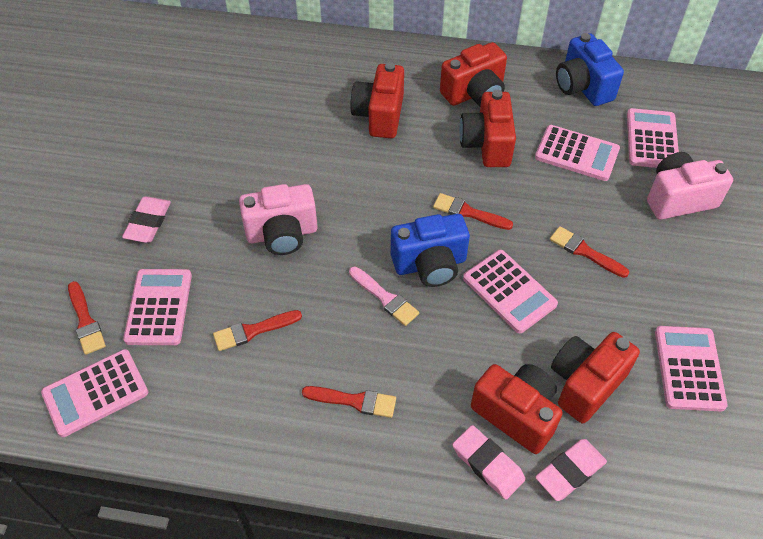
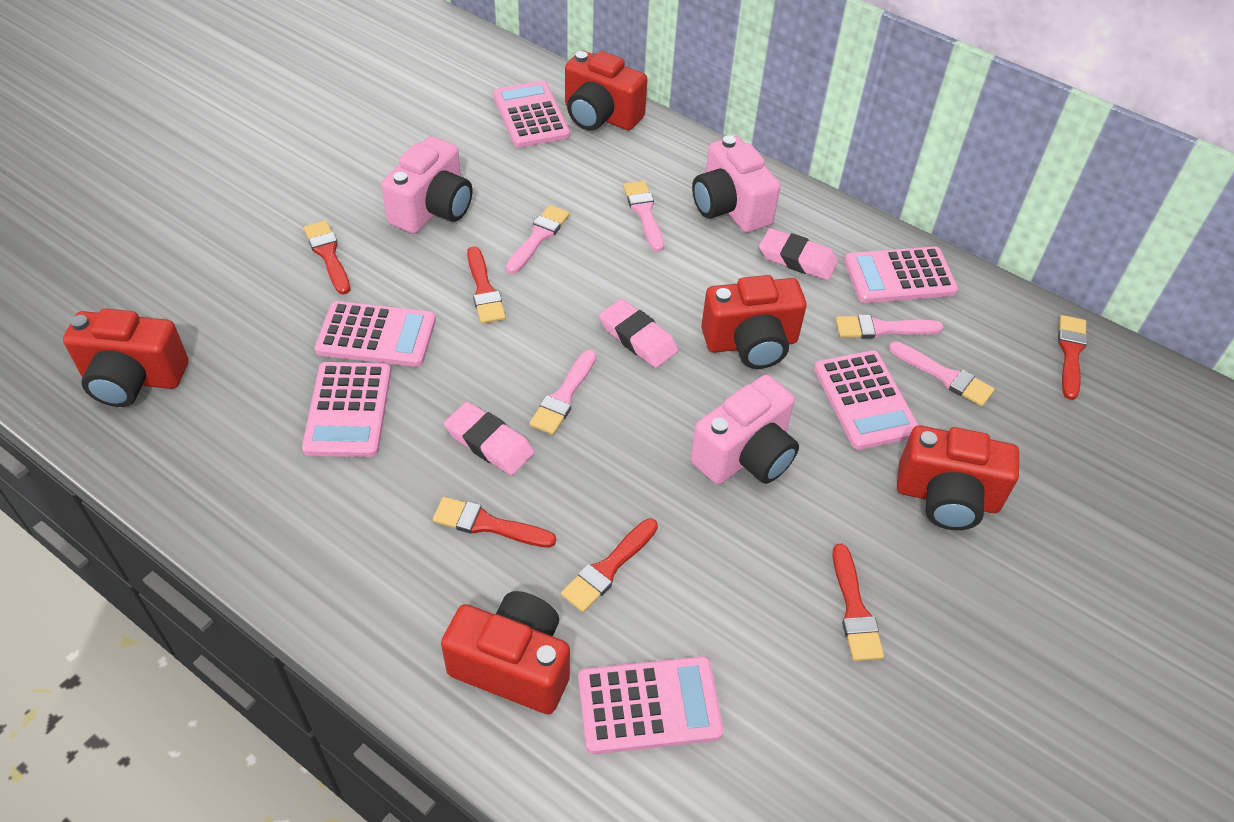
blue camera: 2 -> 0
pink brush: 1 -> 5
pink camera: 2 -> 3
red brush: 5 -> 6

